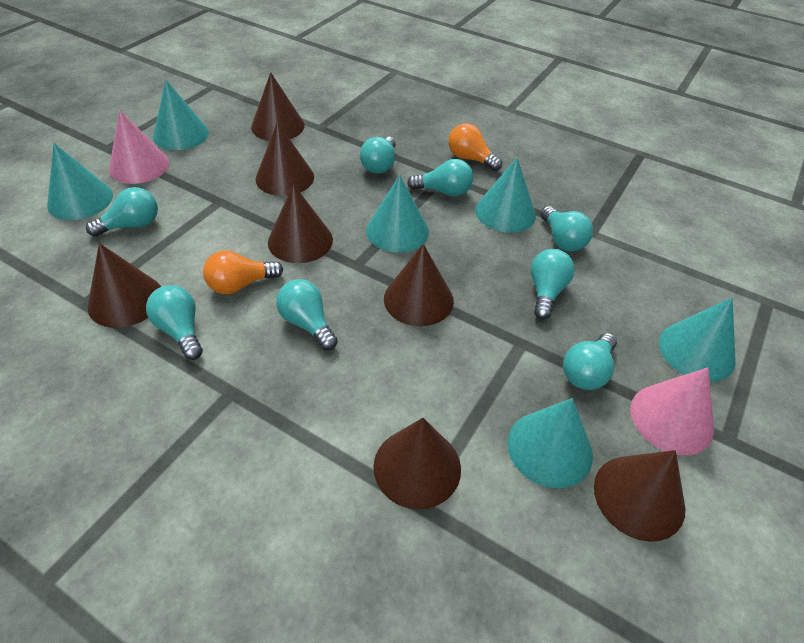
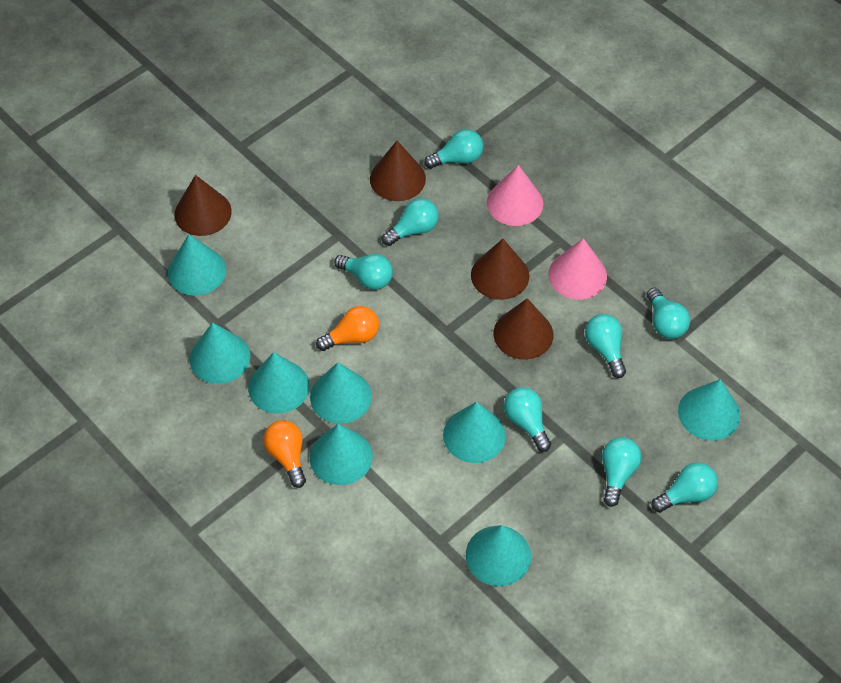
brown cone: 7 -> 4
turquoise cone: 6 -> 8

